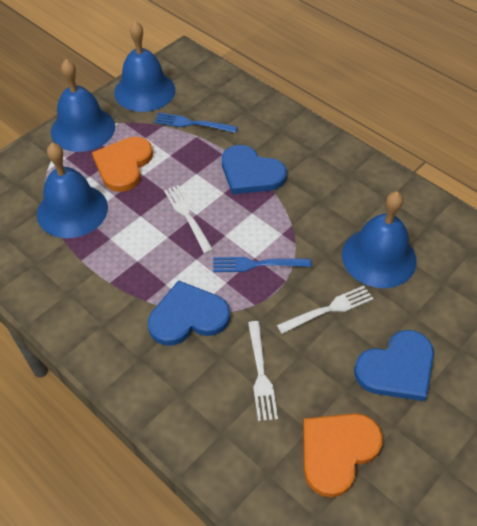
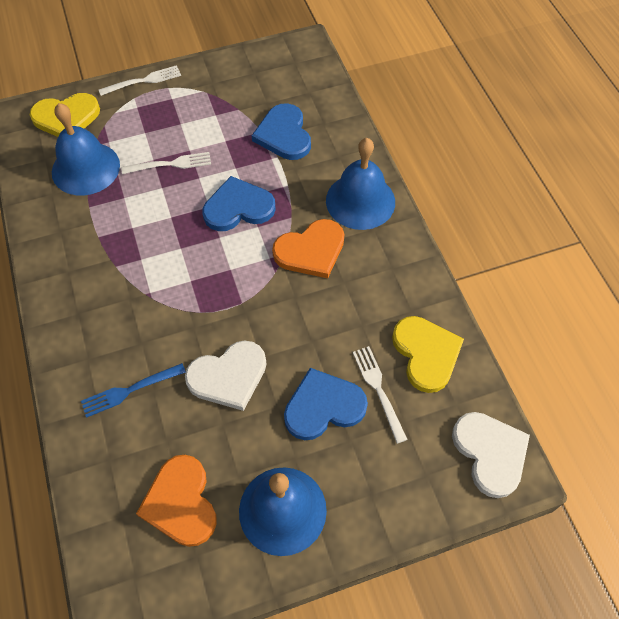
blue bell: 4 -> 3
blue fork: 2 -> 1
white heart: 0 -> 2
yellow heart: 0 -> 2

